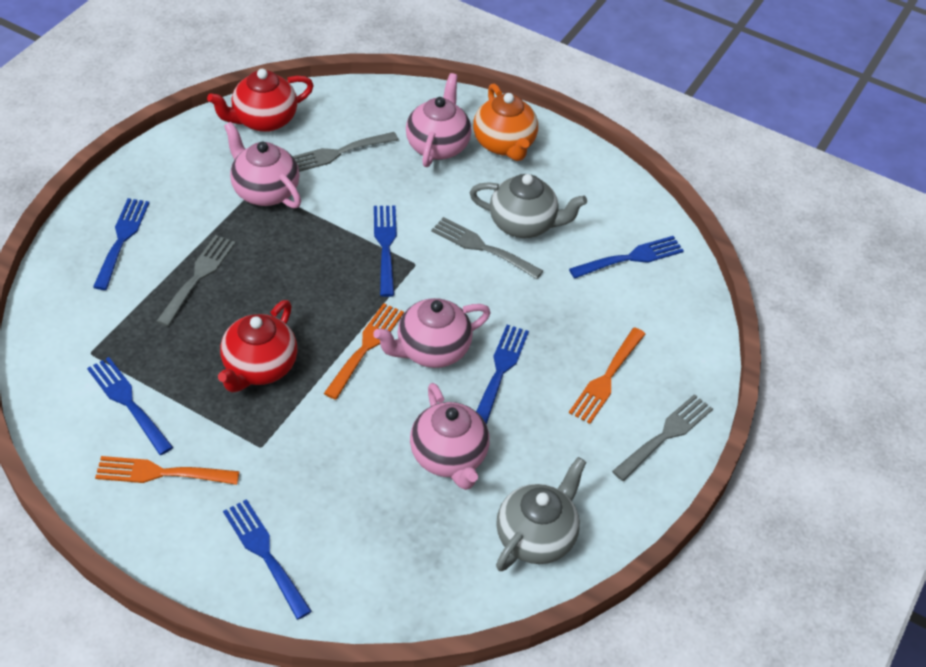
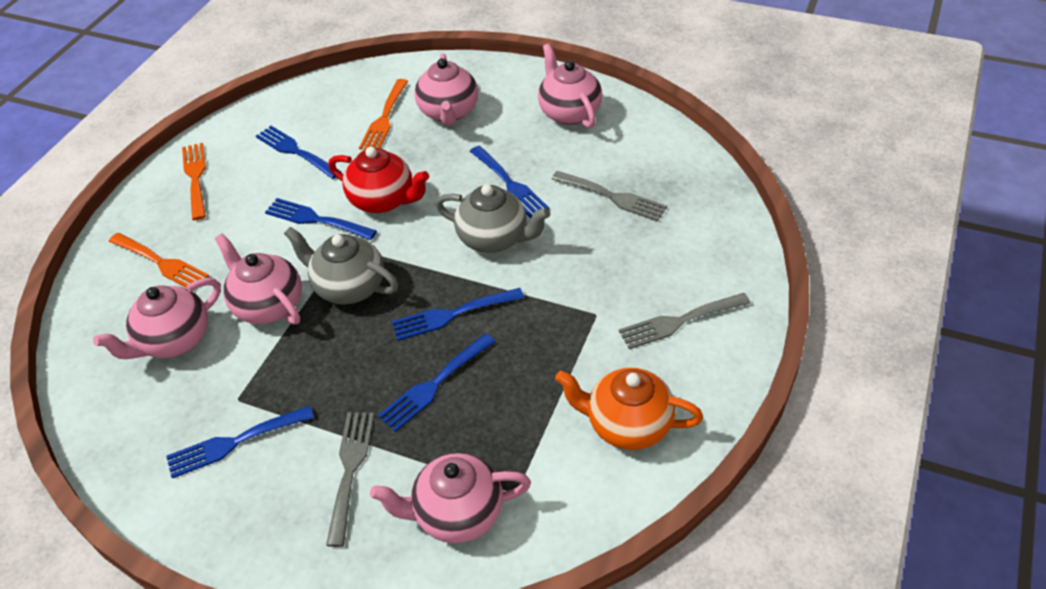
grey fork: 4 -> 3
pink teapot: 4 -> 5
red teapot: 2 -> 1

